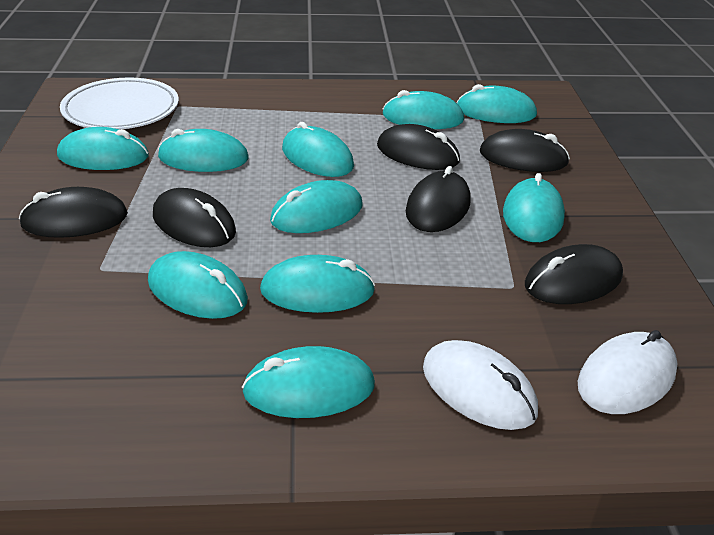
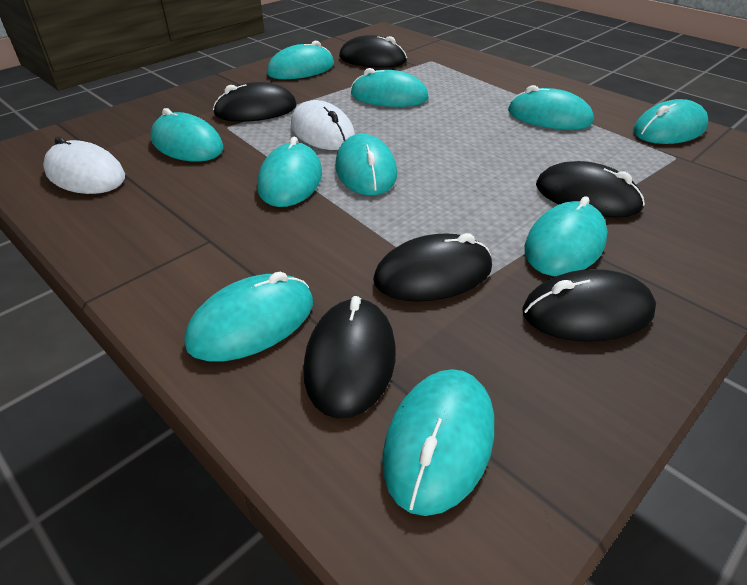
white plate: 1 -> 0

